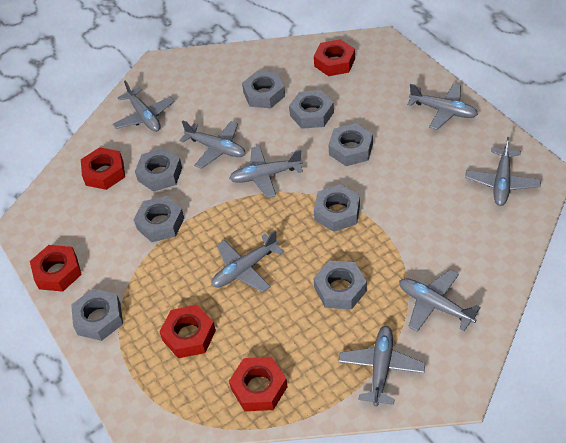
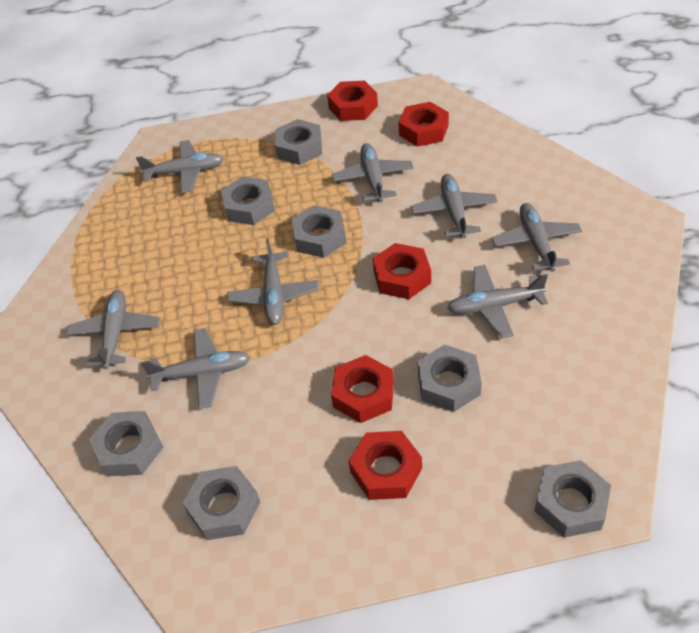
grey nut: 8 -> 7

